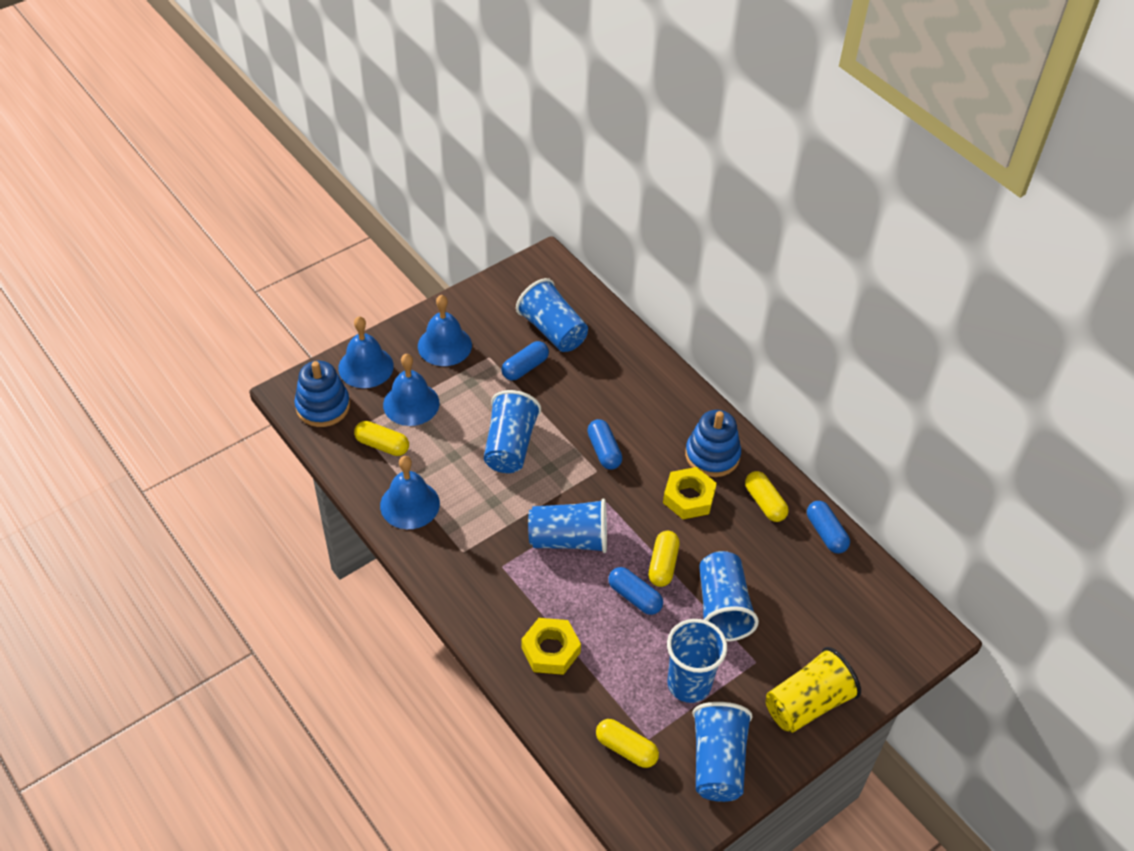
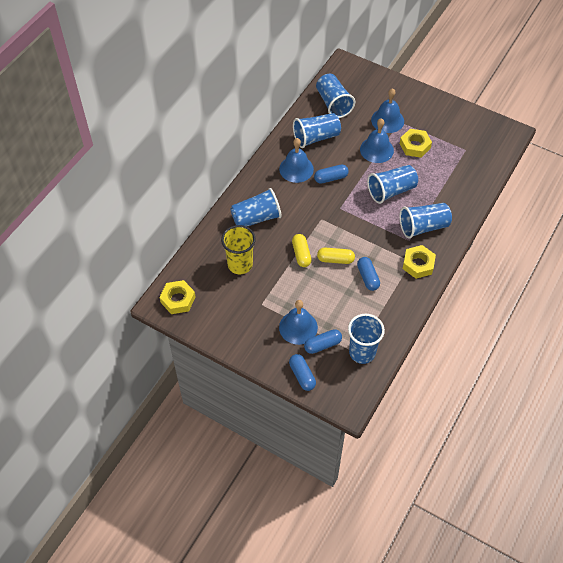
blue stacking toy: 2 -> 0
yellow capsule: 4 -> 2
yellow nut: 2 -> 3

